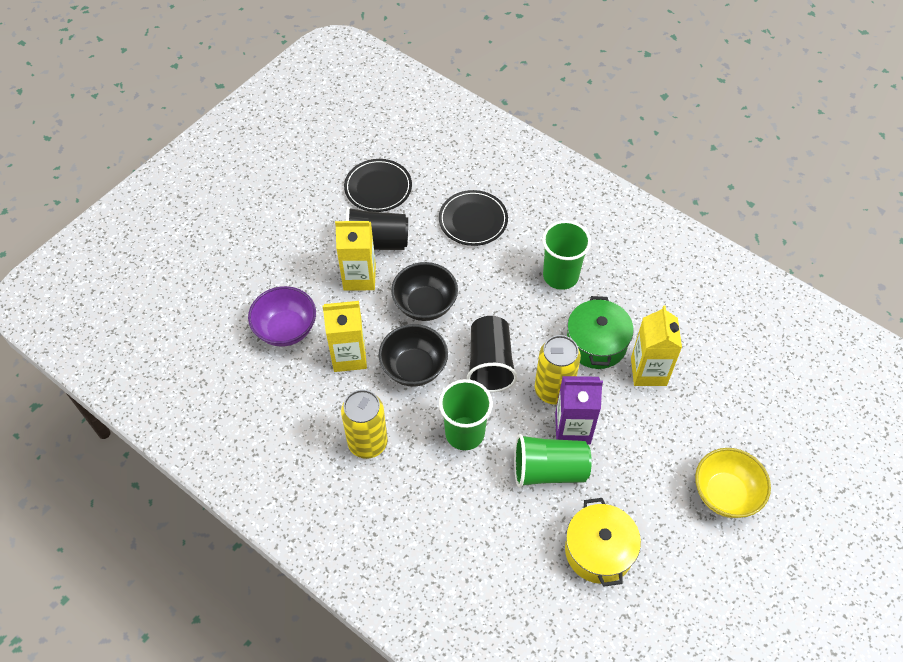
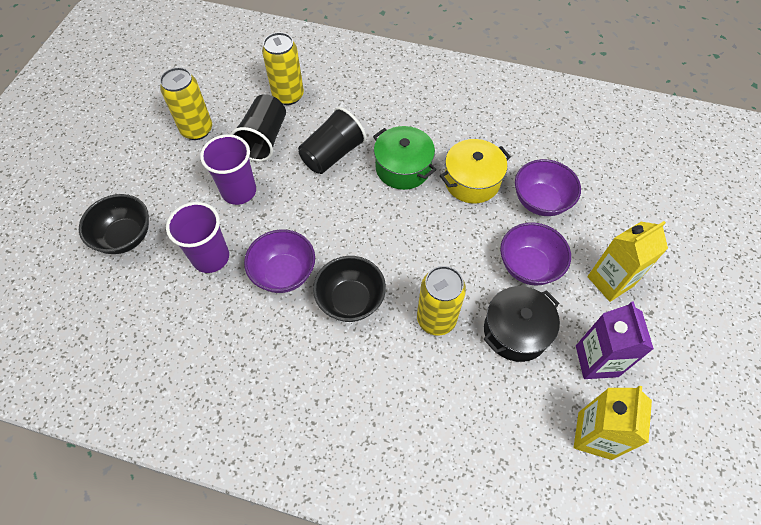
black plate: 2 -> 0
black pot: 0 -> 1
green cup: 3 -> 0
purple bowl: 1 -> 3
purple cup: 0 -> 2
yellow bowl: 1 -> 0
yellow can: 2 -> 3
yellow carton: 3 -> 2

